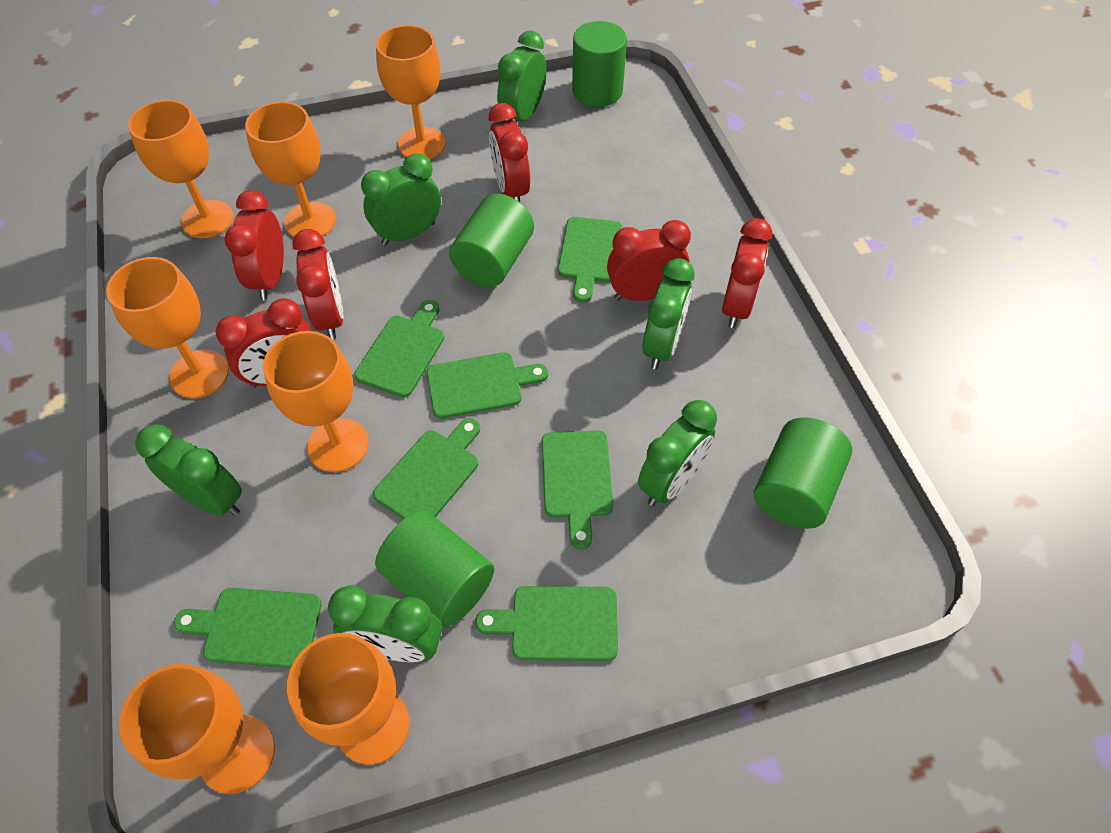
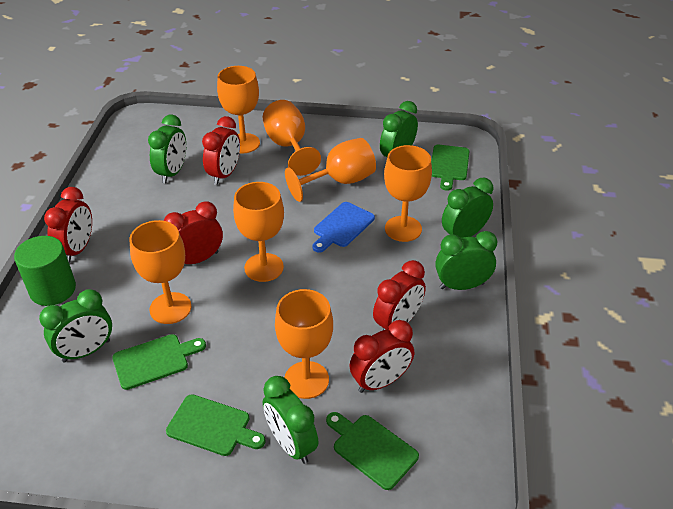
blue cutting board: 0 -> 1
green cutting board: 7 -> 4
green cylinder: 4 -> 1
red clock: 6 -> 5

